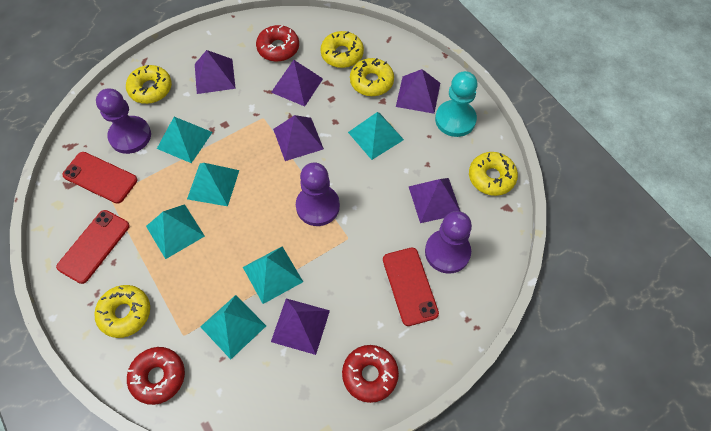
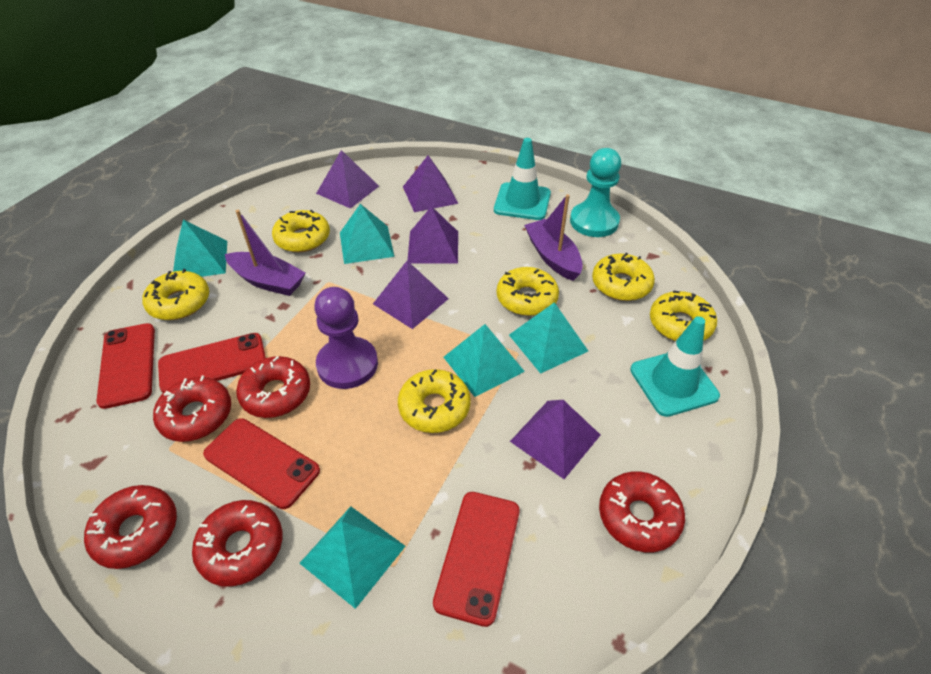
purple boat: 0 -> 2
purple pawn: 3 -> 1
purple pyramid: 6 -> 5
red donut: 3 -> 5
red phone: 3 -> 4
turquoise pyramid: 6 -> 5
turquoise traffic cone: 0 -> 2
yellow donut: 5 -> 6

